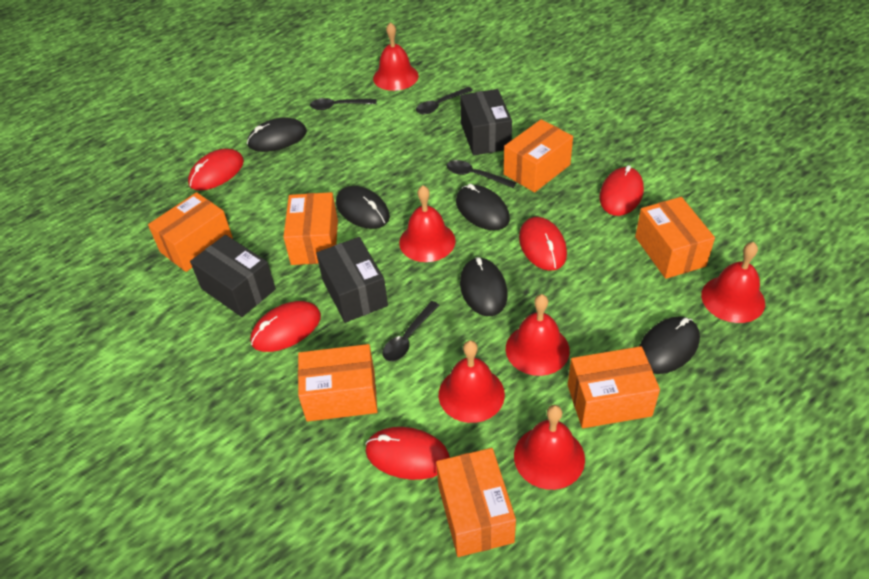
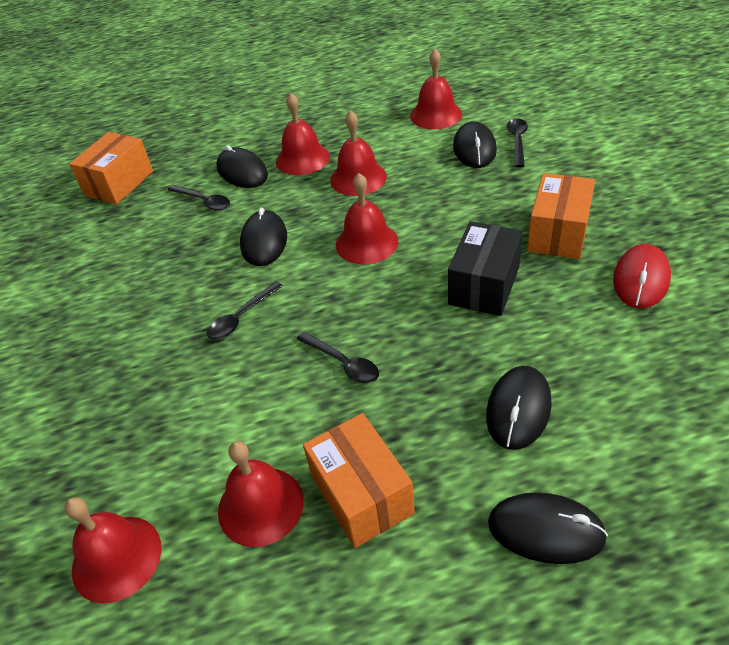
black box: 3 -> 1
orange box: 7 -> 3
red mouse: 5 -> 1

